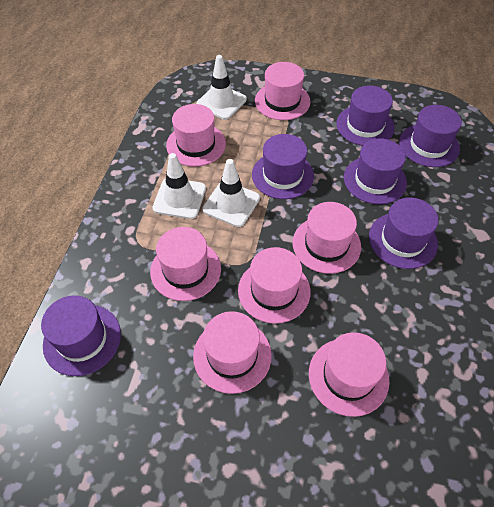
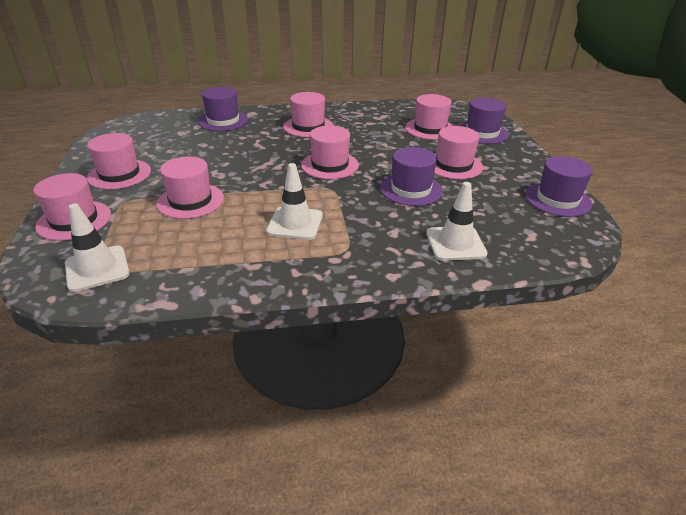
purple hat: 6 -> 4

